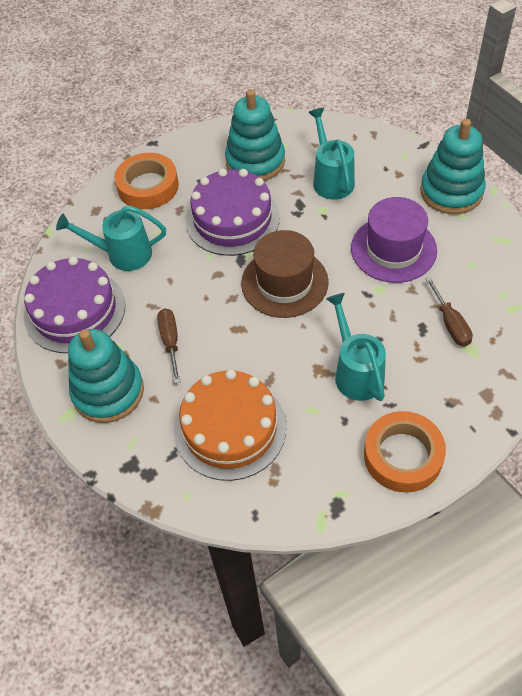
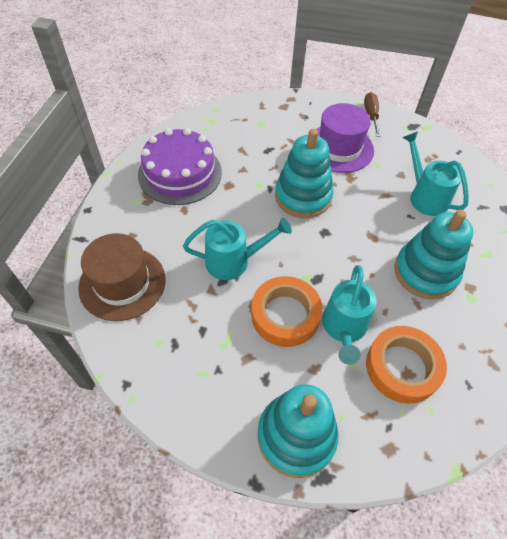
brown screwdriver: 2 -> 1
orange cake: 1 -> 0
purple cake: 2 -> 1

